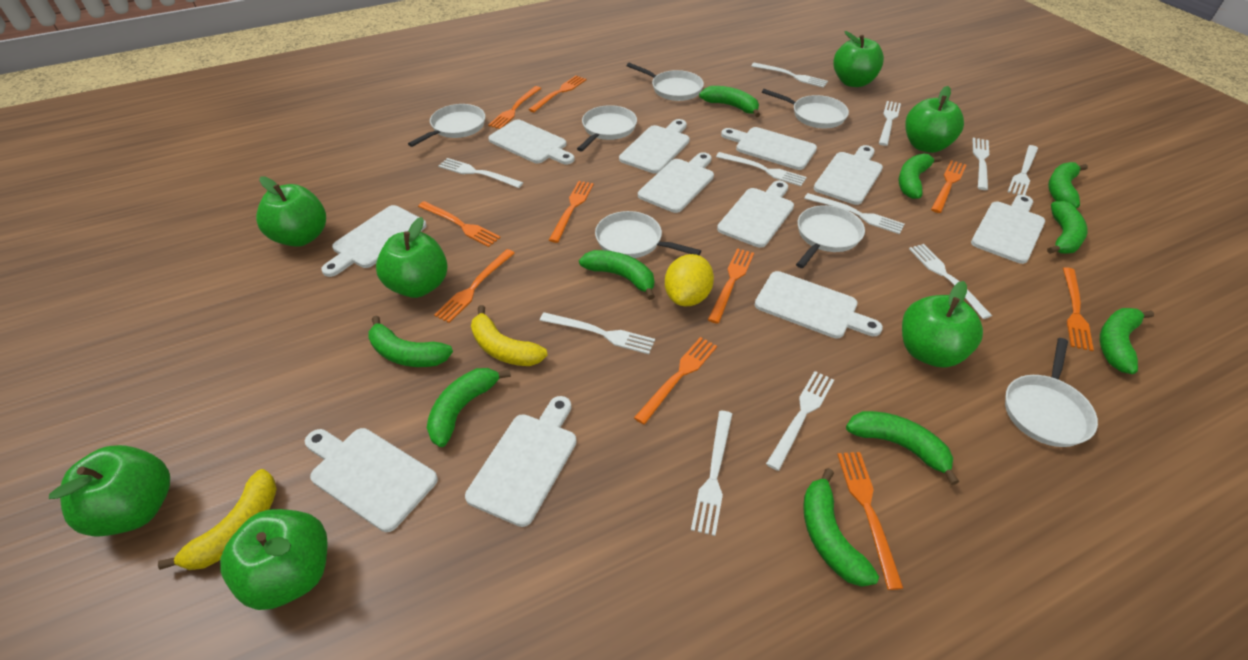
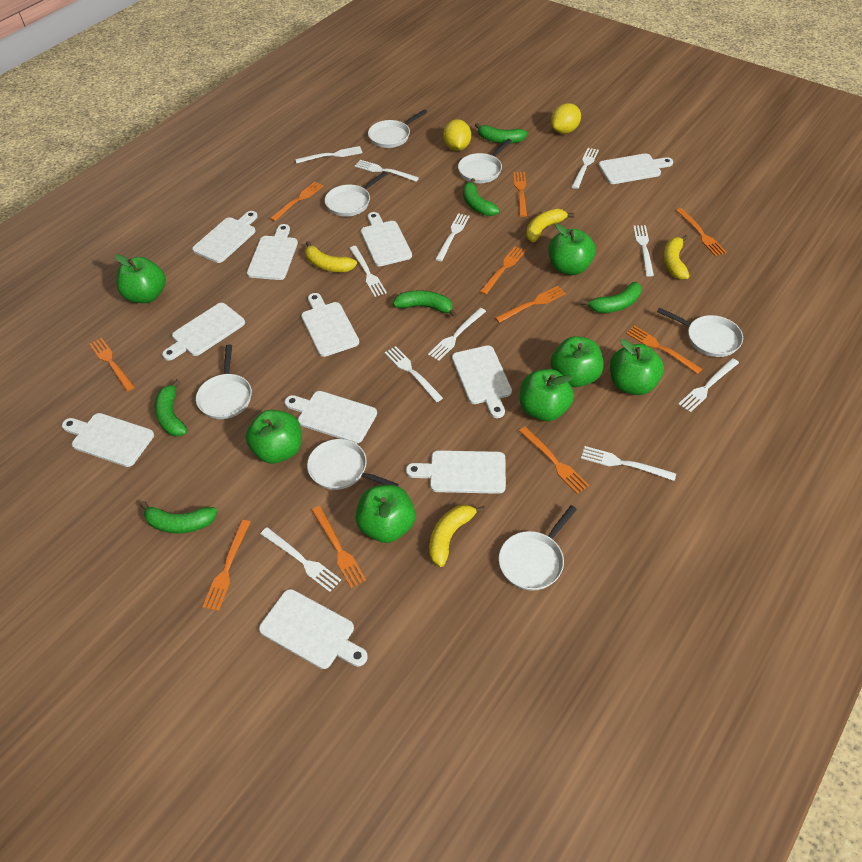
green banana: 10 -> 6
yellow banana: 2 -> 4
yellow lemon: 1 -> 2

